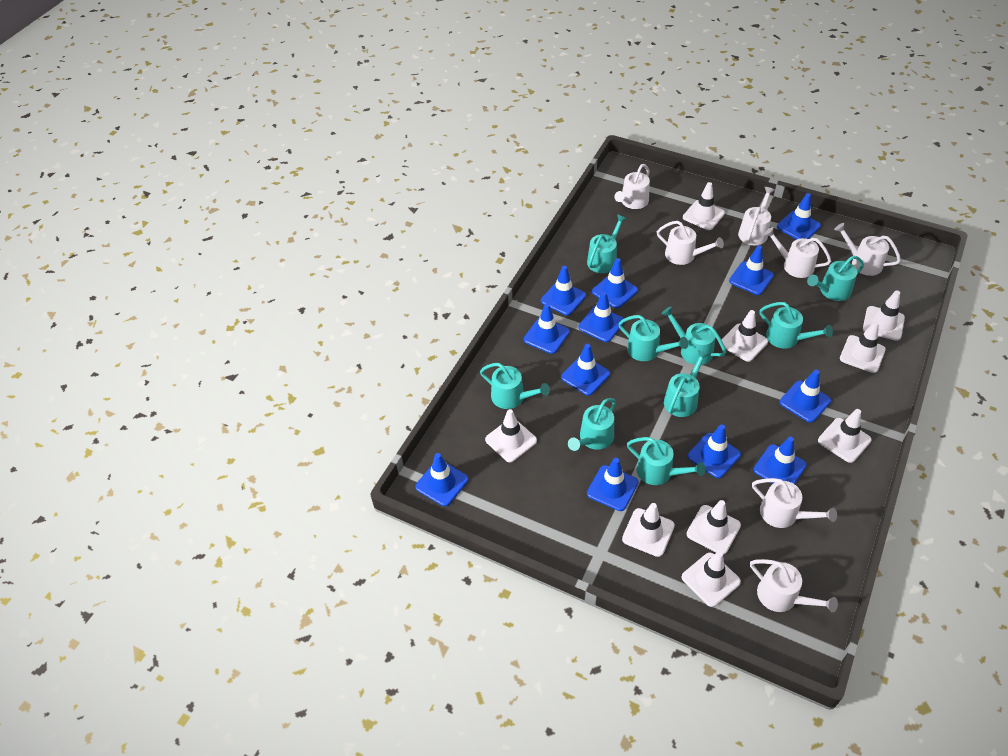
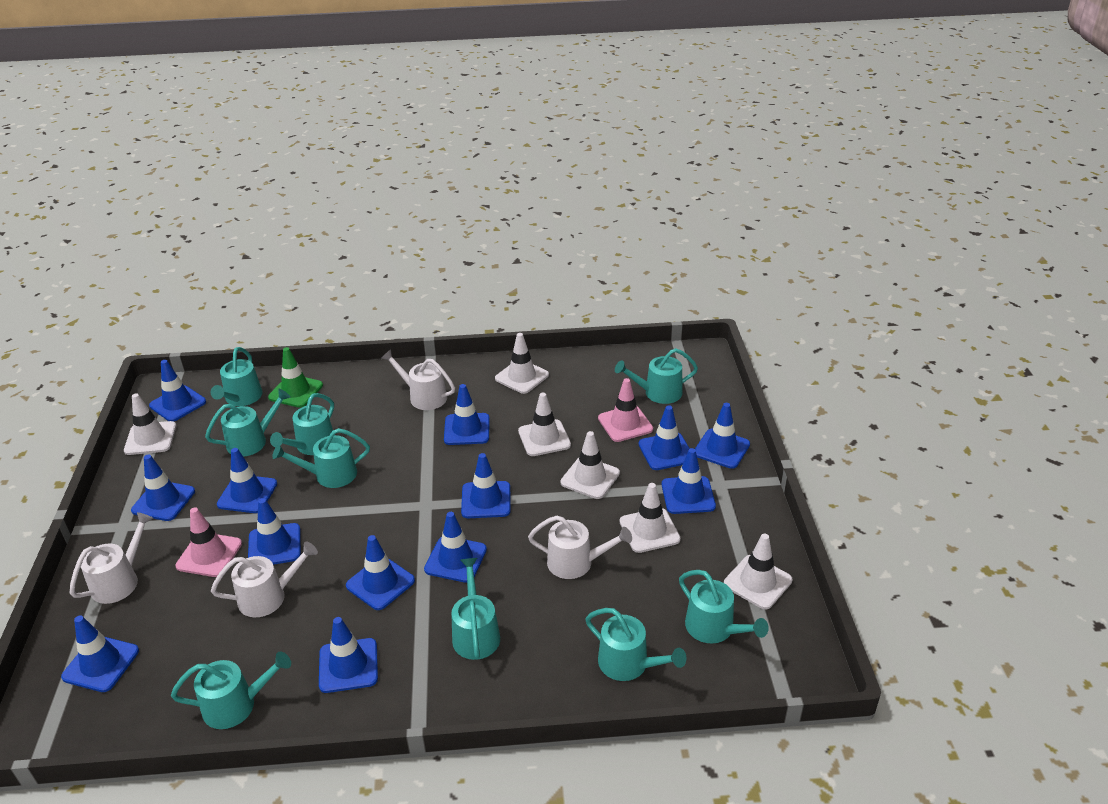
blue traffic cone: 12 -> 13
green traffic cone: 0 -> 1
pink traffic cone: 0 -> 2
white traffic cone: 9 -> 6
white watering can: 7 -> 4

